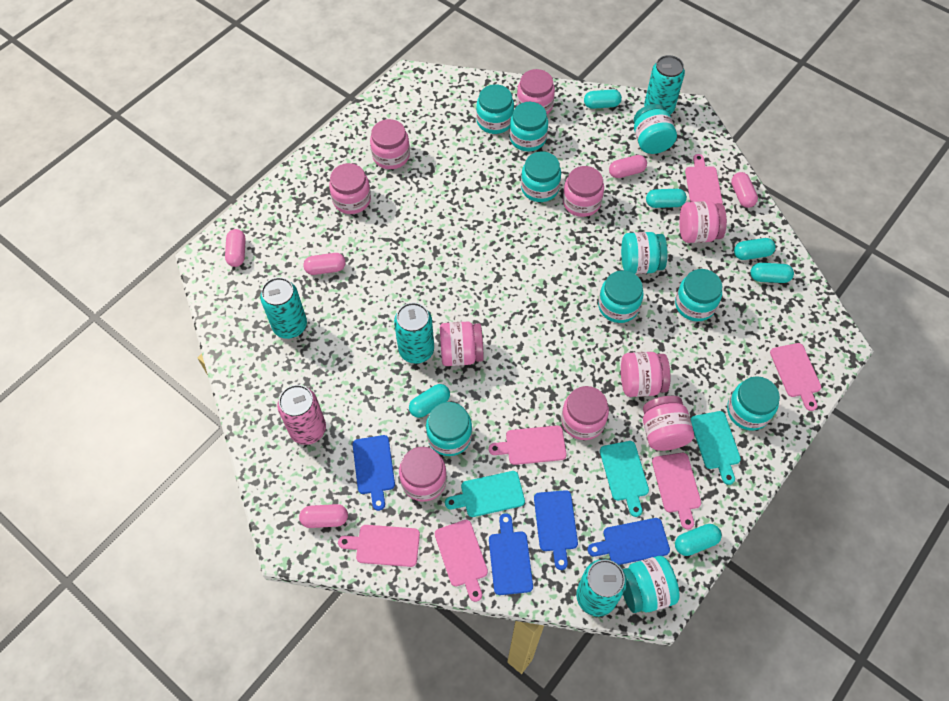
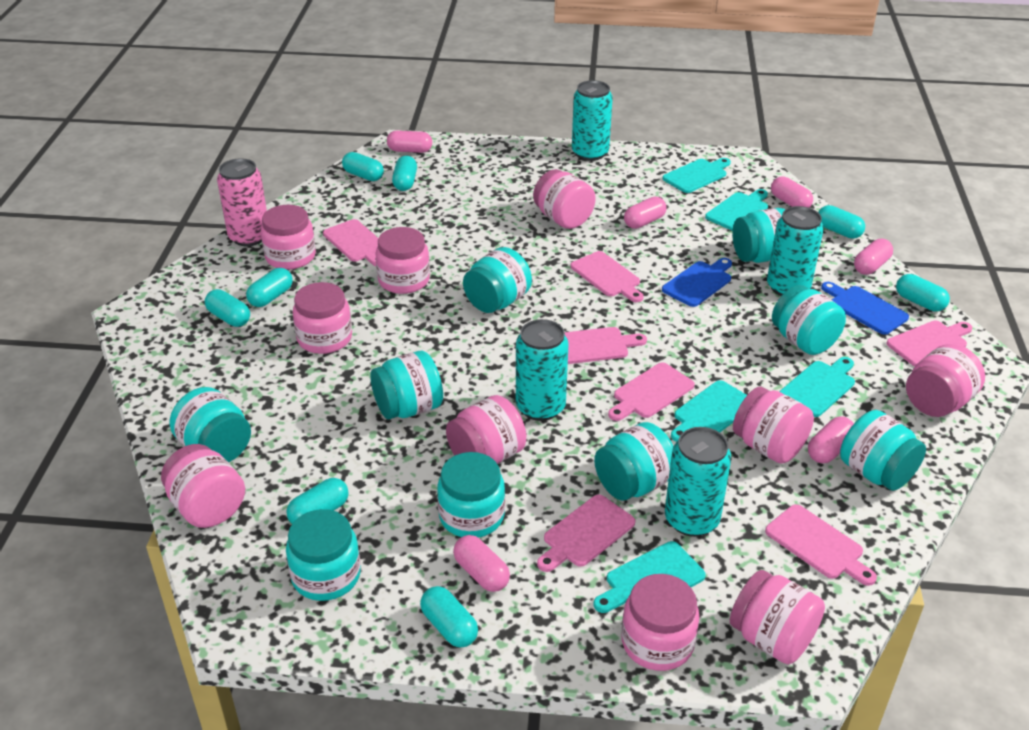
blue cutting board: 4 -> 2
pink capsule: 5 -> 6
pink cutting board: 6 -> 7
turquoise capsule: 6 -> 8
turquoise cutting board: 3 -> 5
turquoise jar: 10 -> 9

